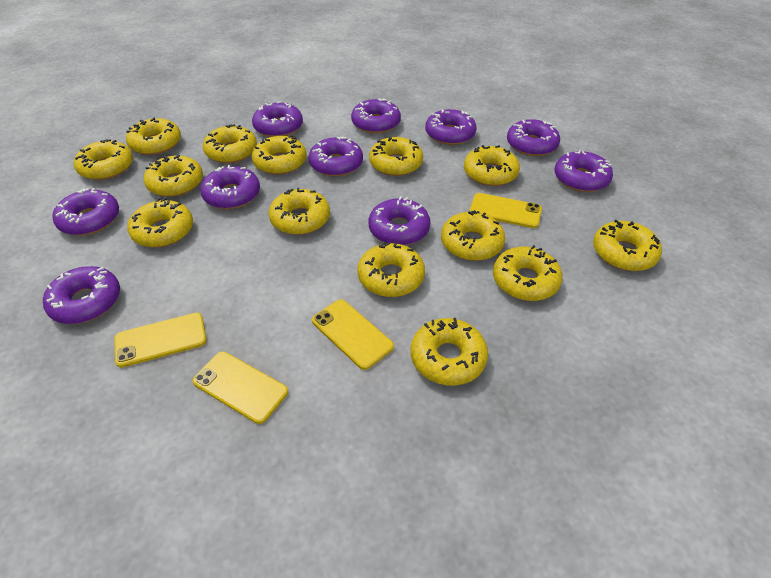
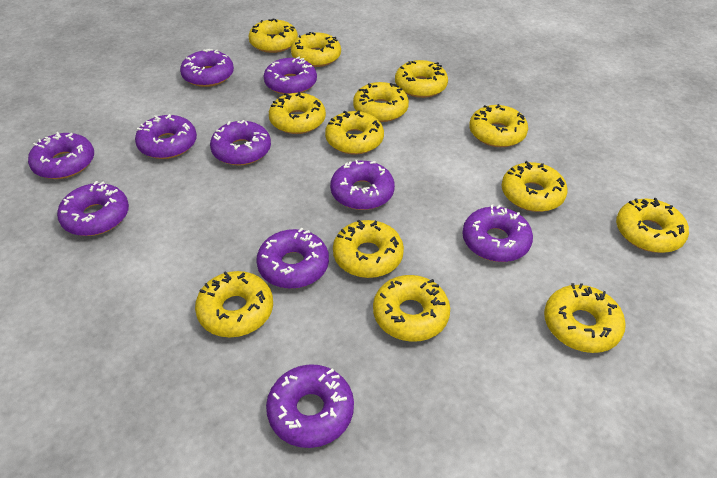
yellow donut: 14 -> 13
yellow phone: 4 -> 0

